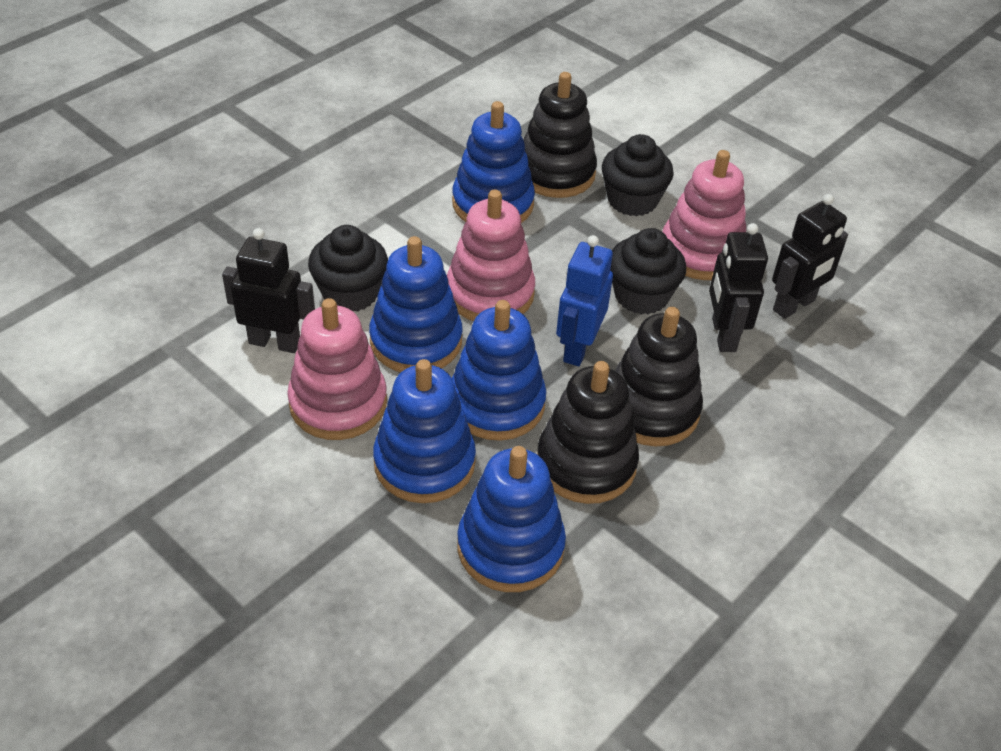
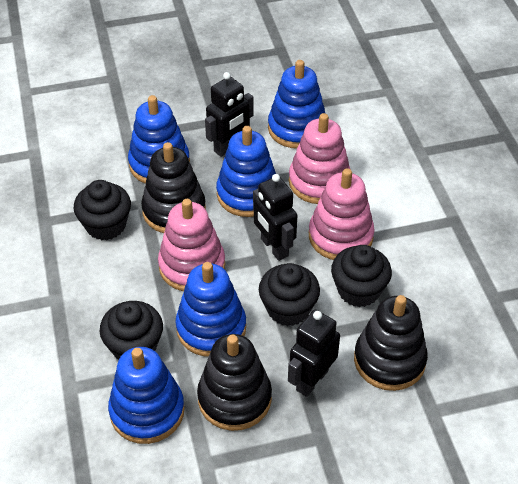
black cupcake: 3 -> 4
blue robot: 1 -> 0

